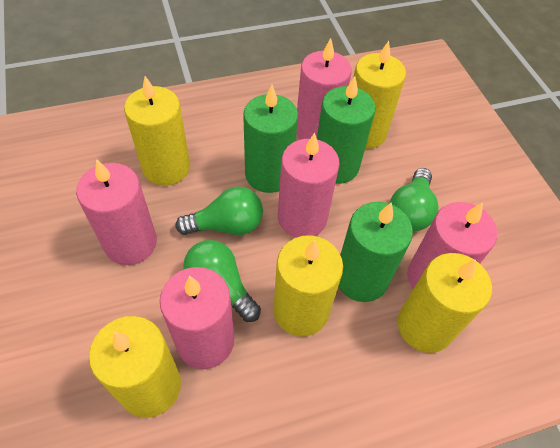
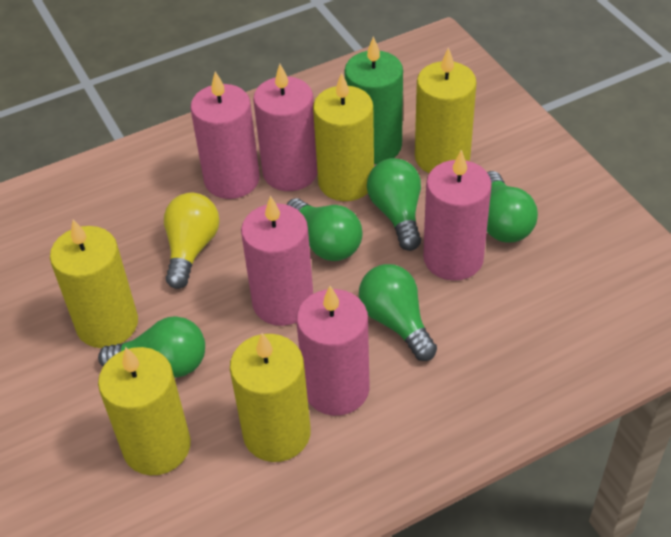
green candle: 3 -> 1
green light bulb: 3 -> 5
yellow light bulb: 0 -> 1

